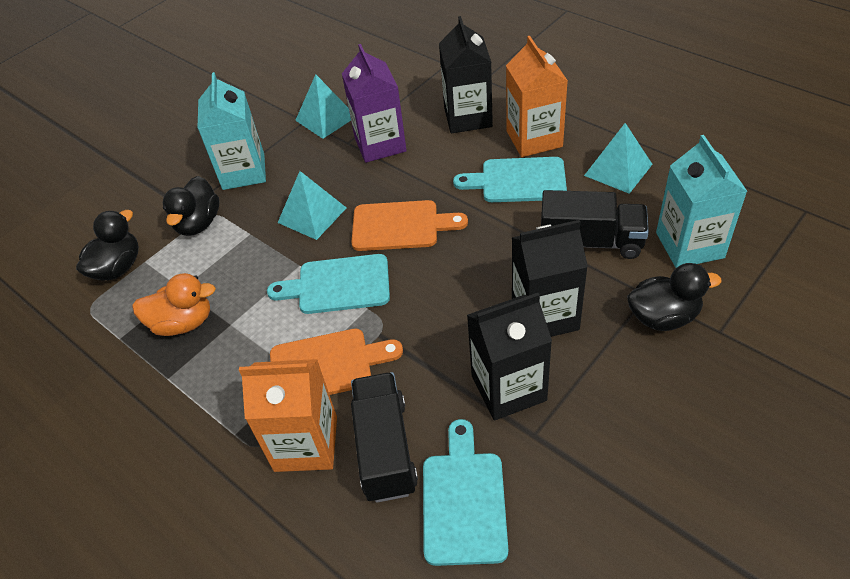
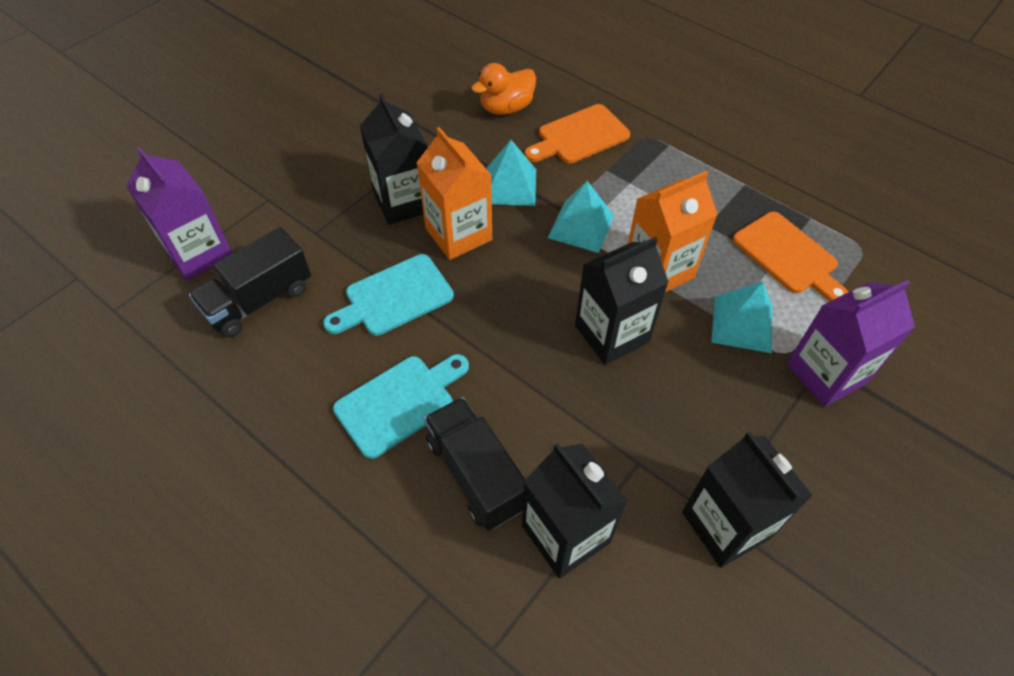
black carton: 3 -> 4
black duck: 3 -> 0
purple carton: 1 -> 2
turquoise carton: 2 -> 0
turquoise cutting board: 3 -> 2

